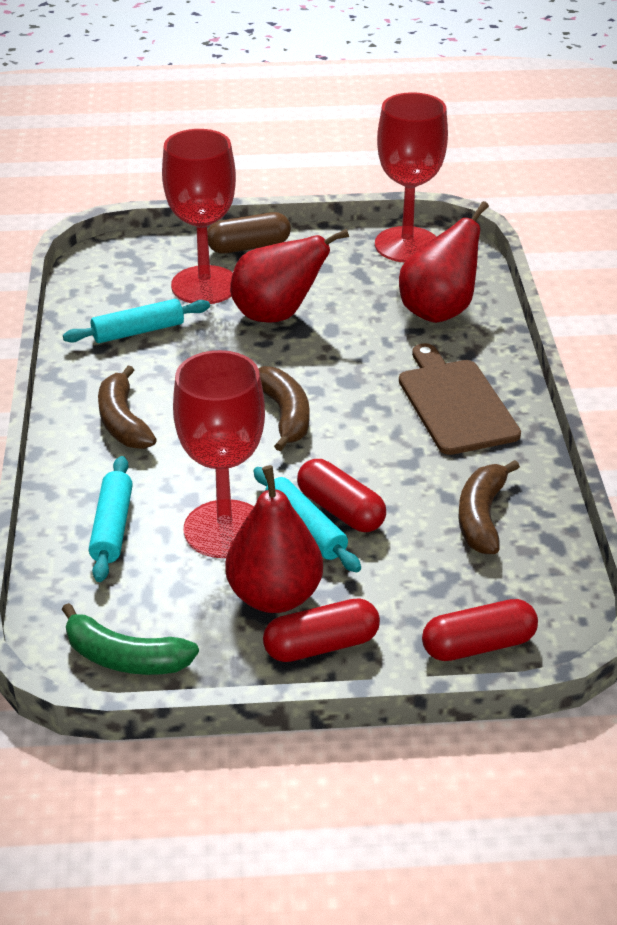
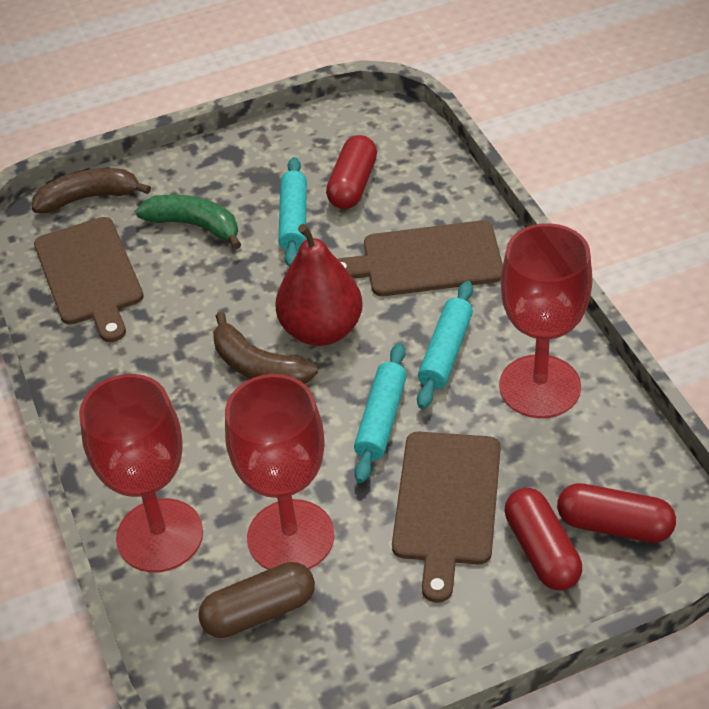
brown banana: 3 -> 2
brown cutting board: 1 -> 3
red pear: 3 -> 1

